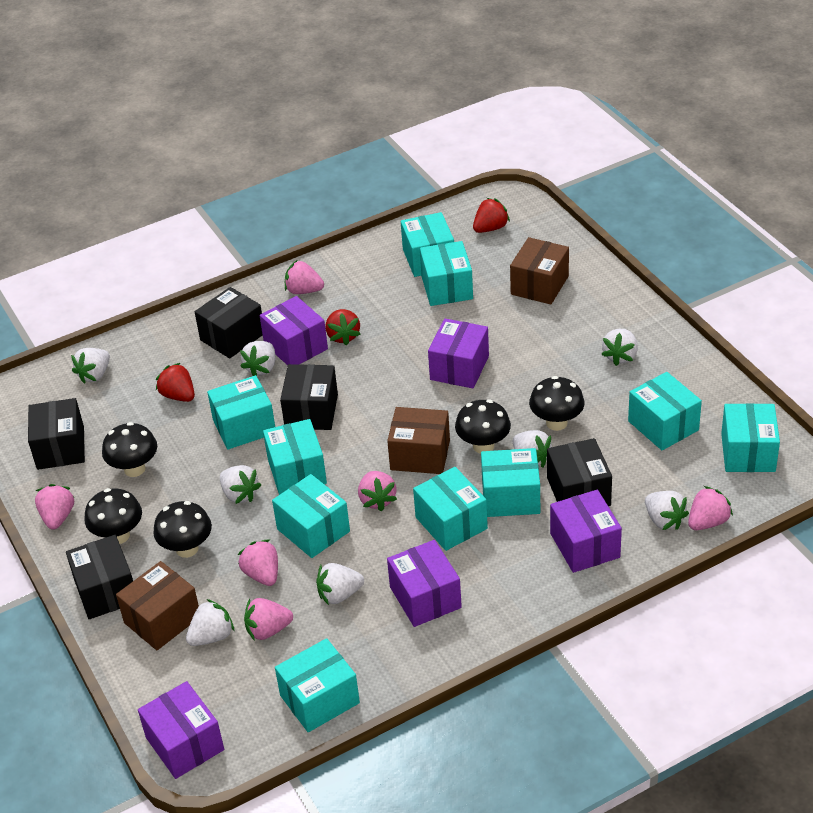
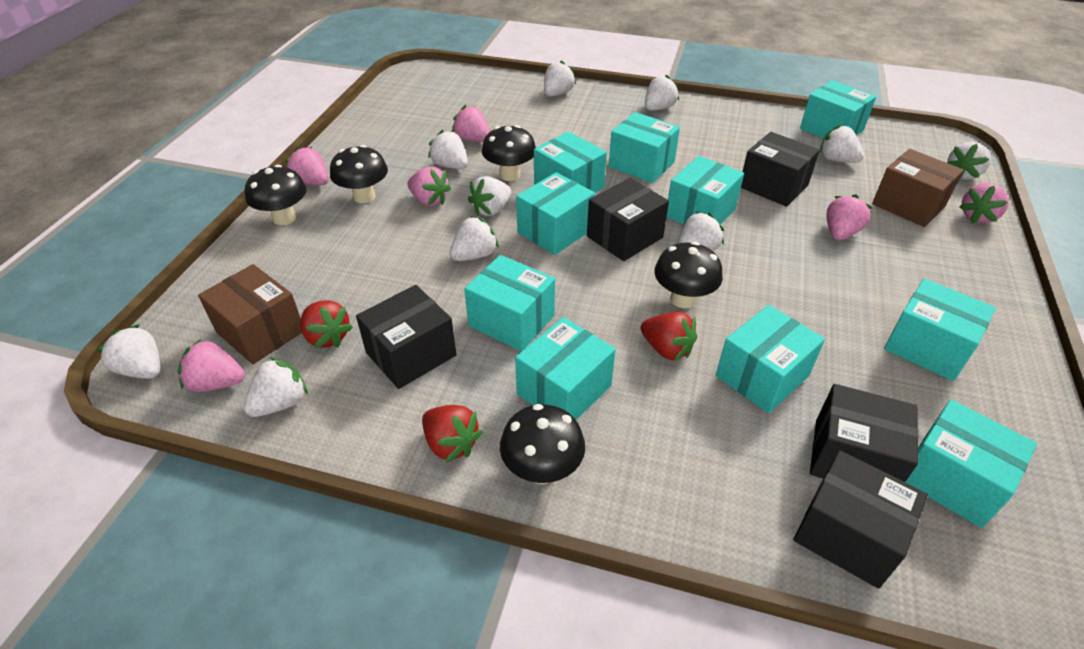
brown box: 3 -> 2
purple box: 5 -> 0
white strawberry: 8 -> 10

